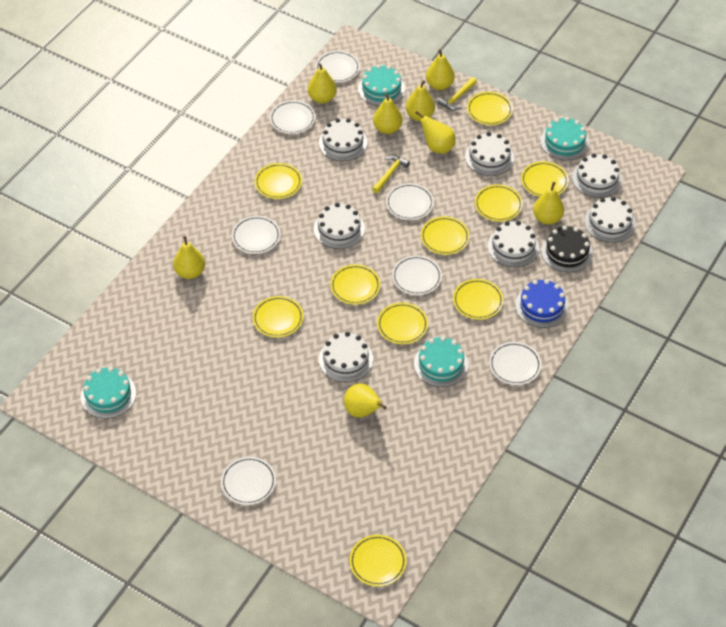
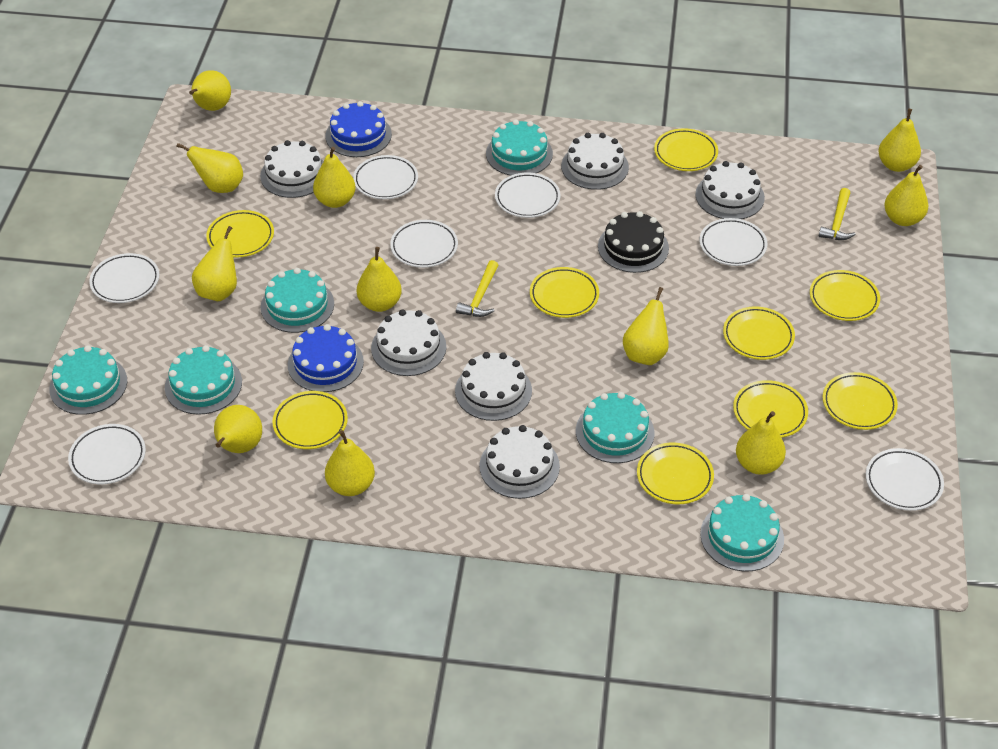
blue cake: 1 -> 2
turquoise cake: 4 -> 6
white cake: 7 -> 6
yellow pear: 8 -> 11
yellow plate: 10 -> 9

